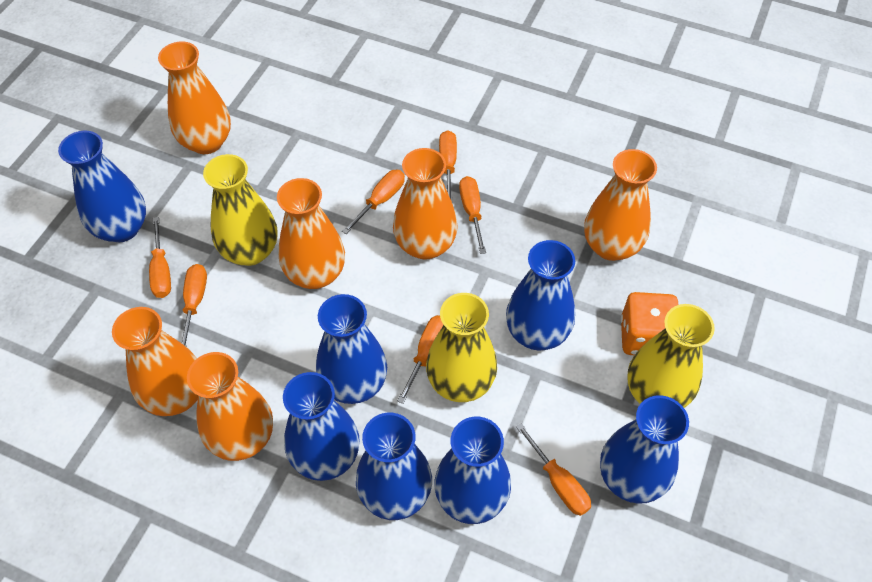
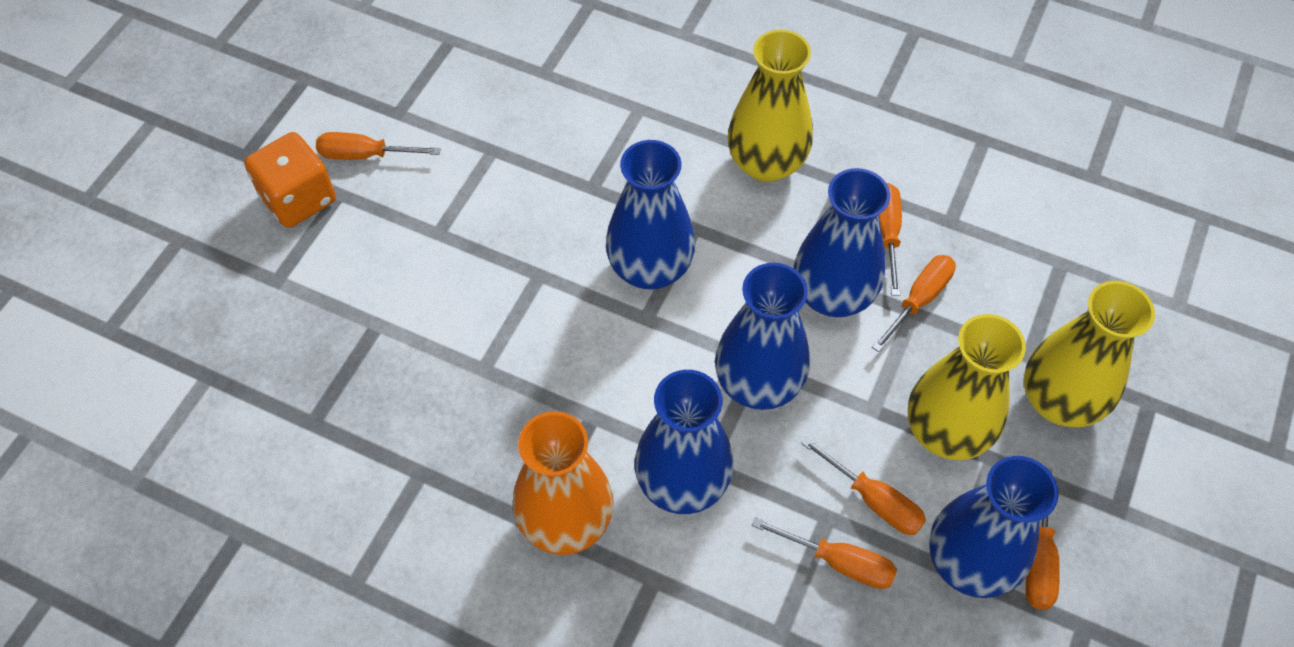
blue vase: 7 -> 5
orange screwdriver: 7 -> 6
orange vase: 6 -> 1

